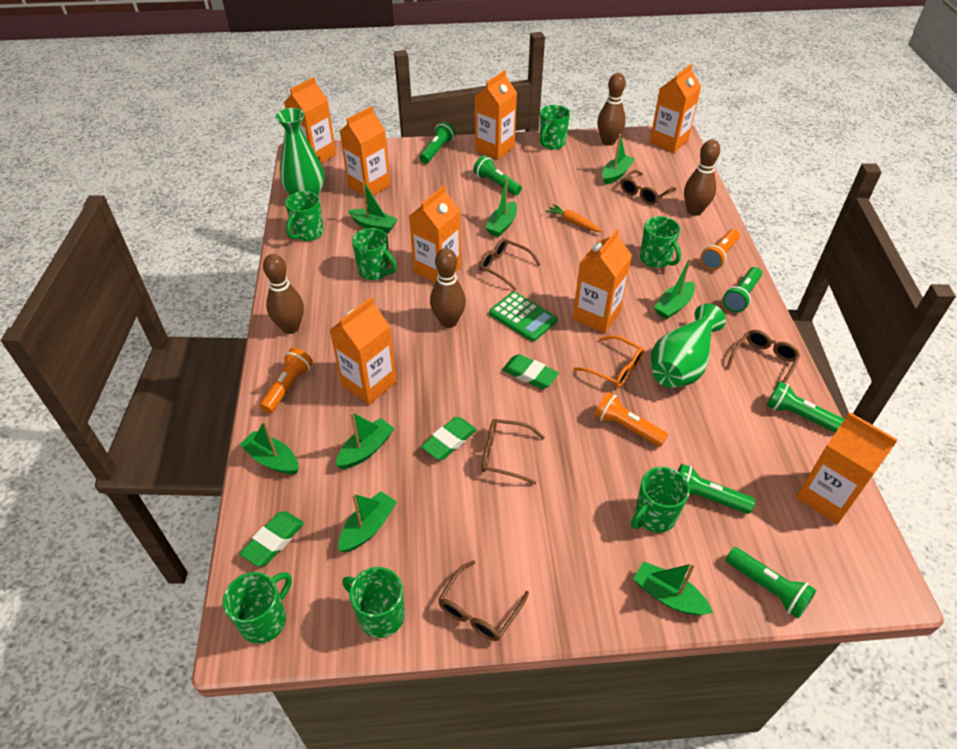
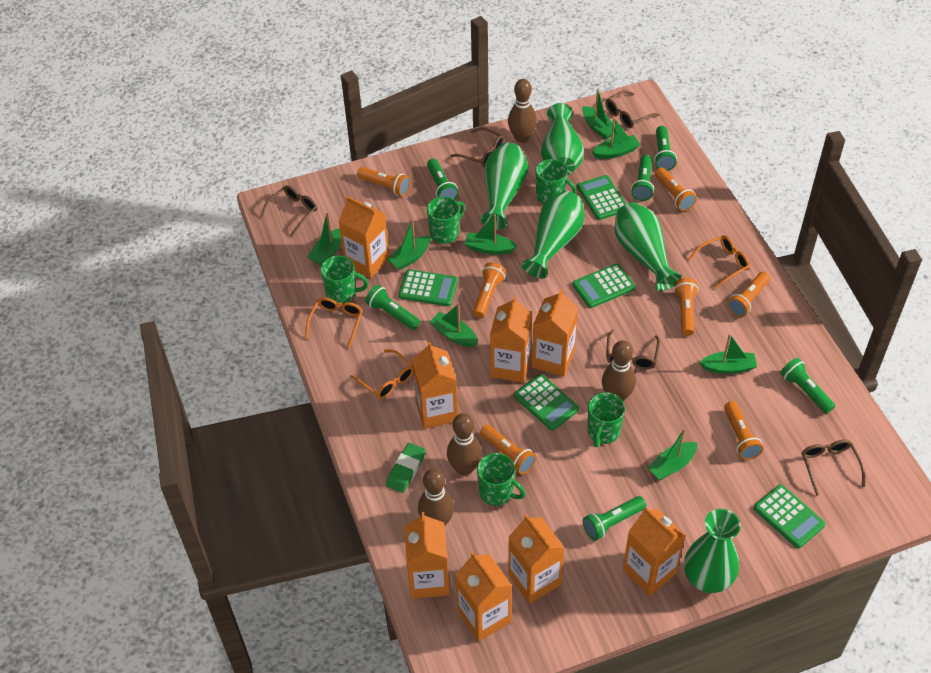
green calculator: 1 -> 5
green eraser: 3 -> 1
green mug: 7 -> 5
green vase: 2 -> 5
orange carrot: 1 -> 0
orange flashlight: 3 -> 7
orange glasses: 1 -> 3

